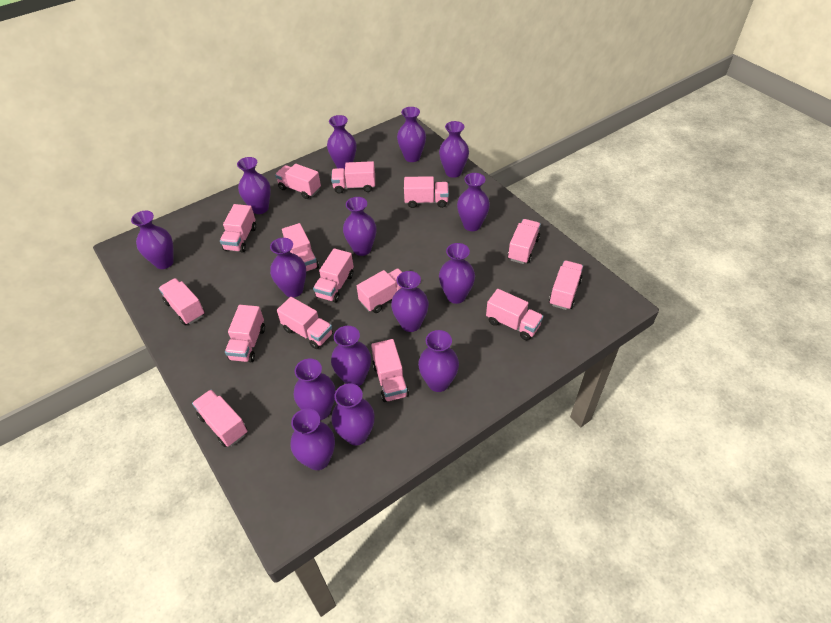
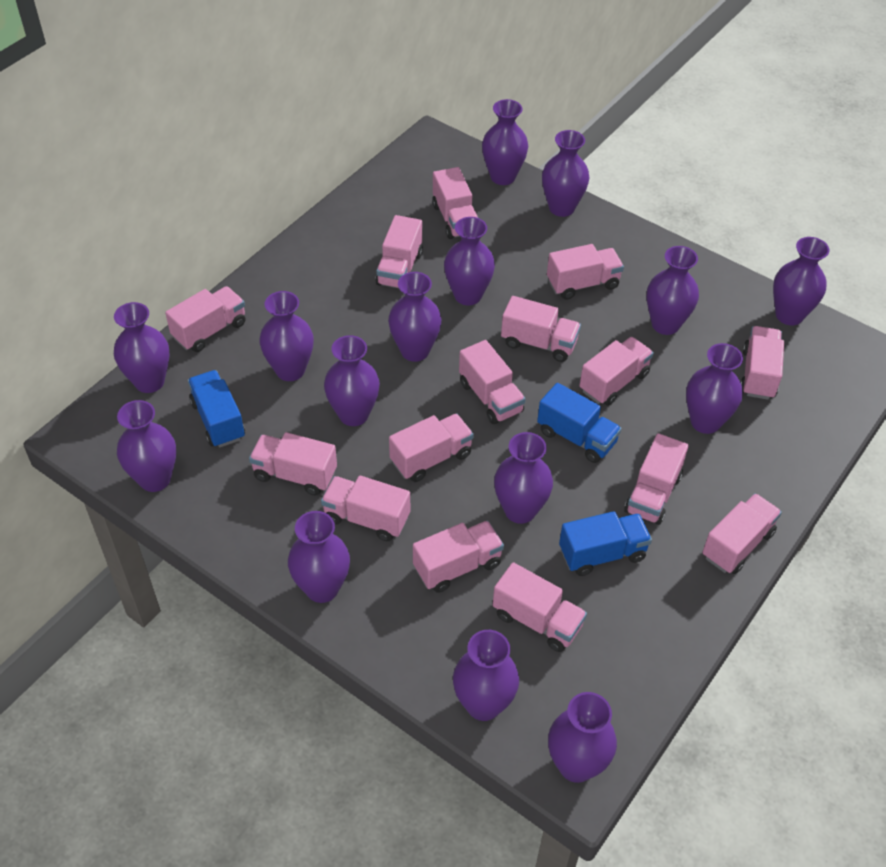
blue truck: 0 -> 3

